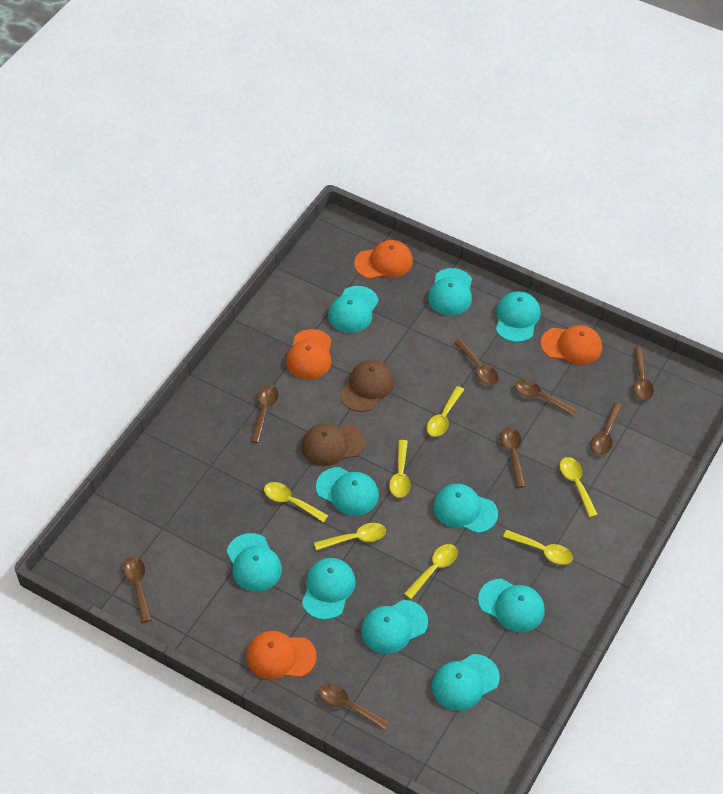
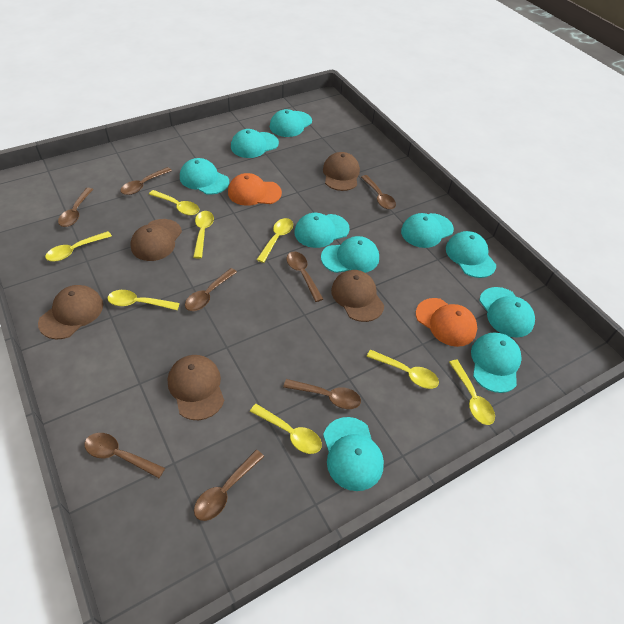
brown cap: 2 -> 5
orange cap: 4 -> 2
yellow spoon: 7 -> 8

